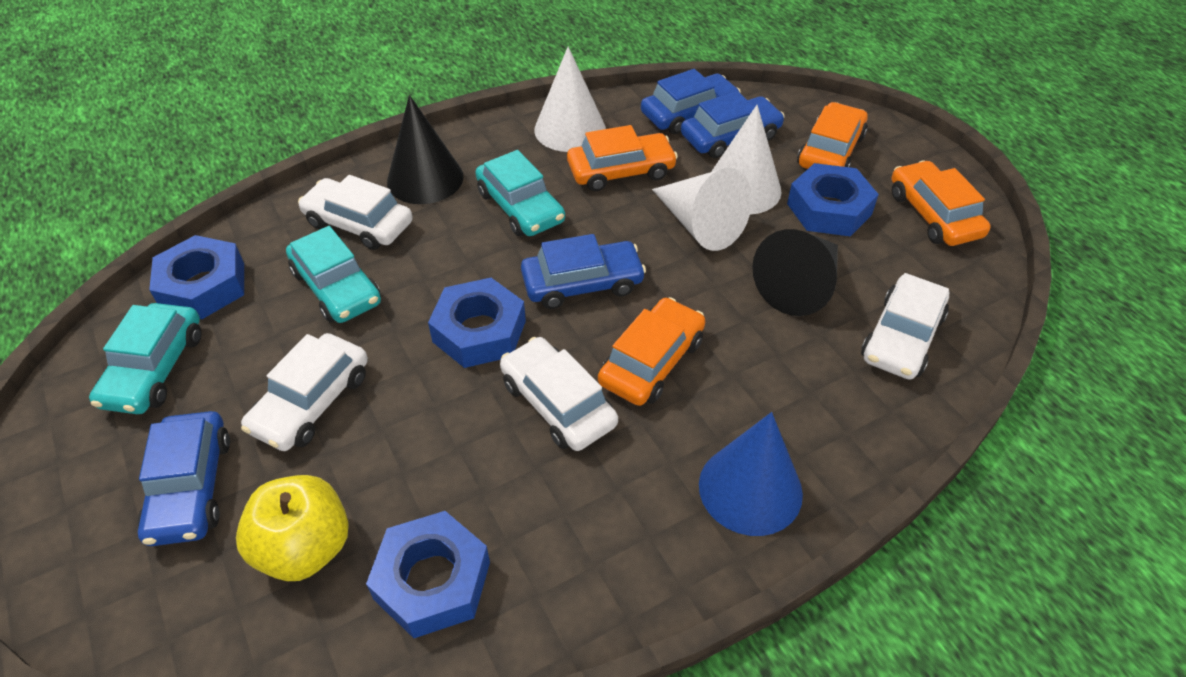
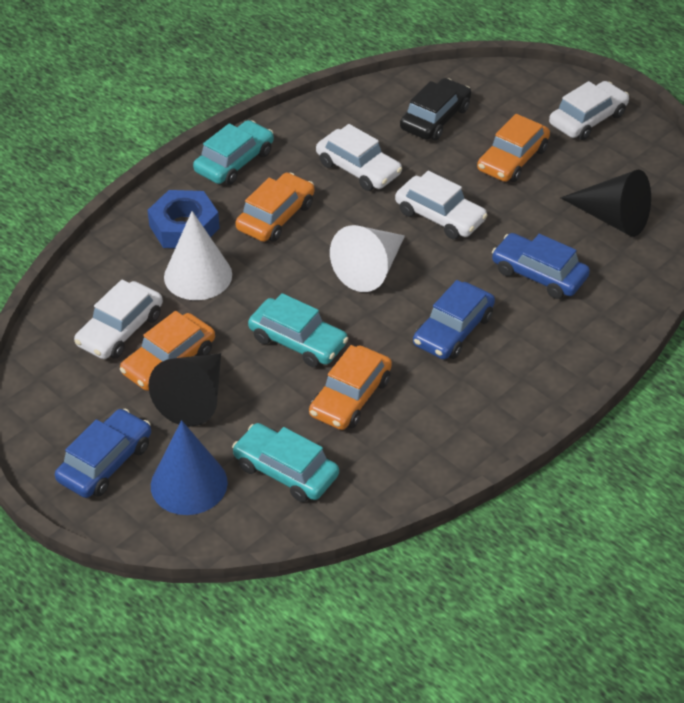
black car: 0 -> 1
blue car: 4 -> 3
blue nut: 4 -> 1
white cone: 3 -> 2
yellow apple: 1 -> 0

